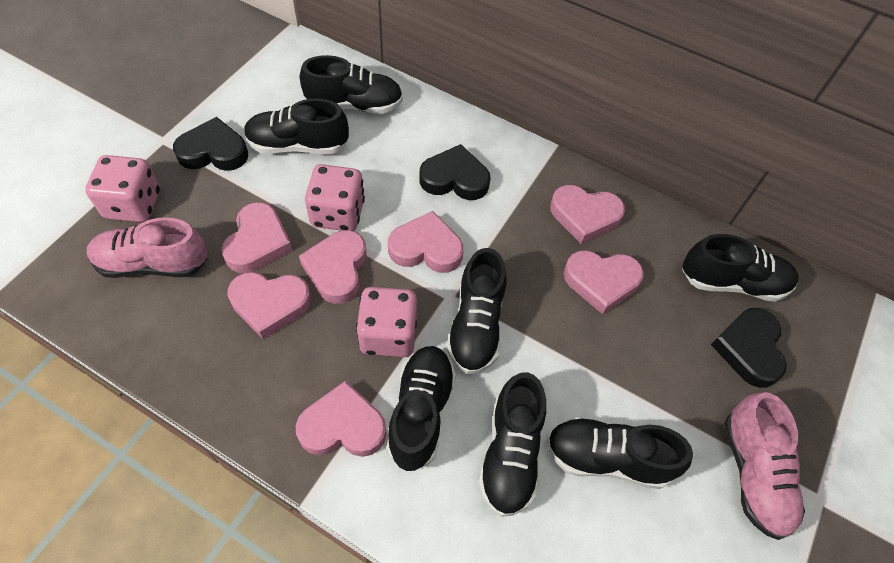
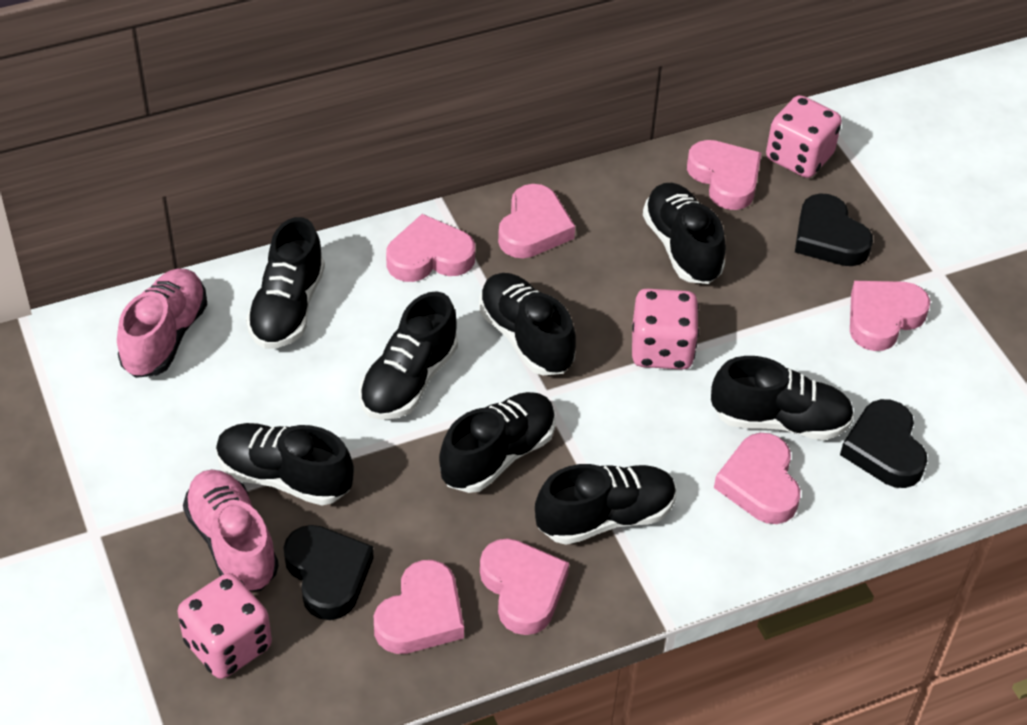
black shoe: 7 -> 8

